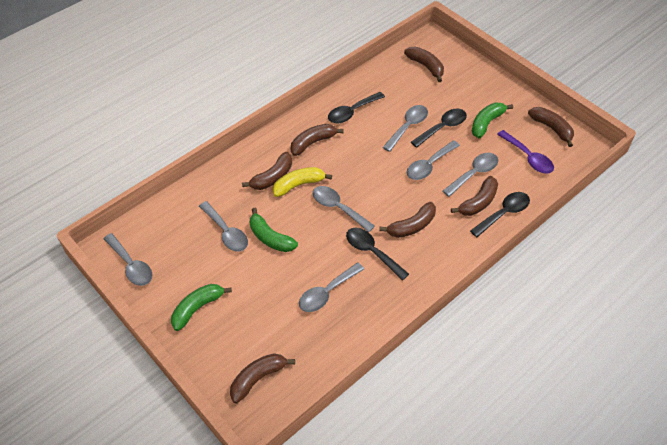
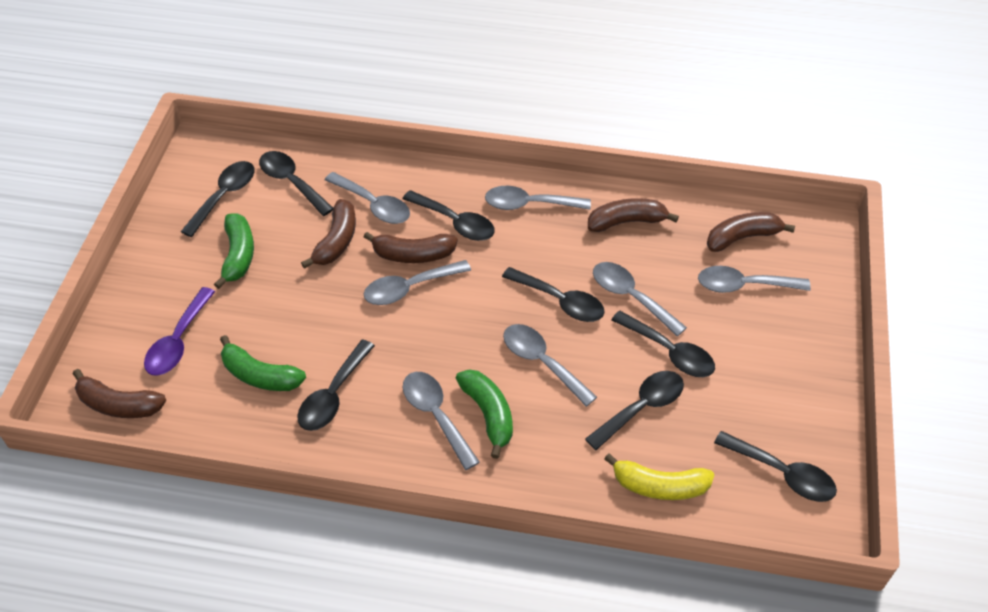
black spoon: 4 -> 8
brown banana: 7 -> 5

